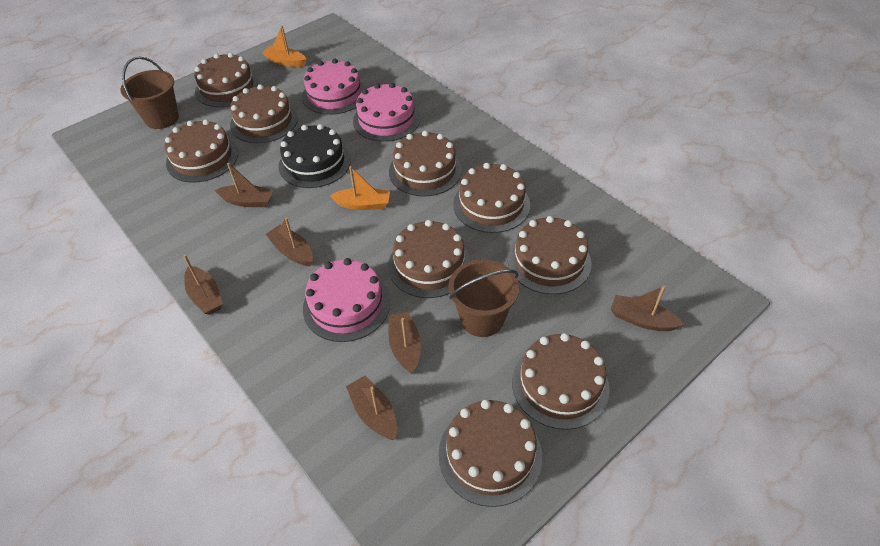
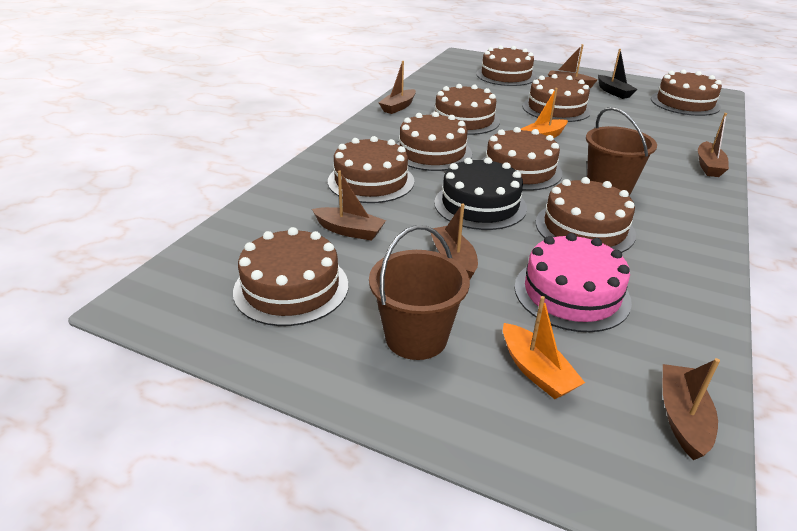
black boat: 0 -> 1
pink cake: 3 -> 1

